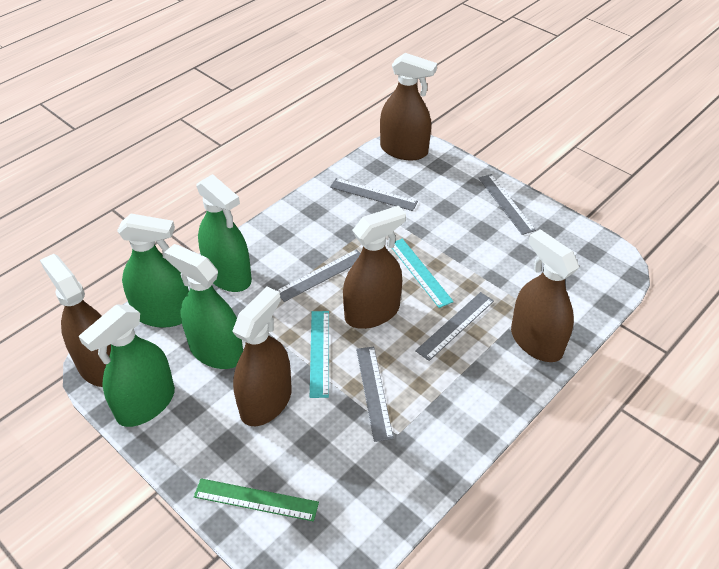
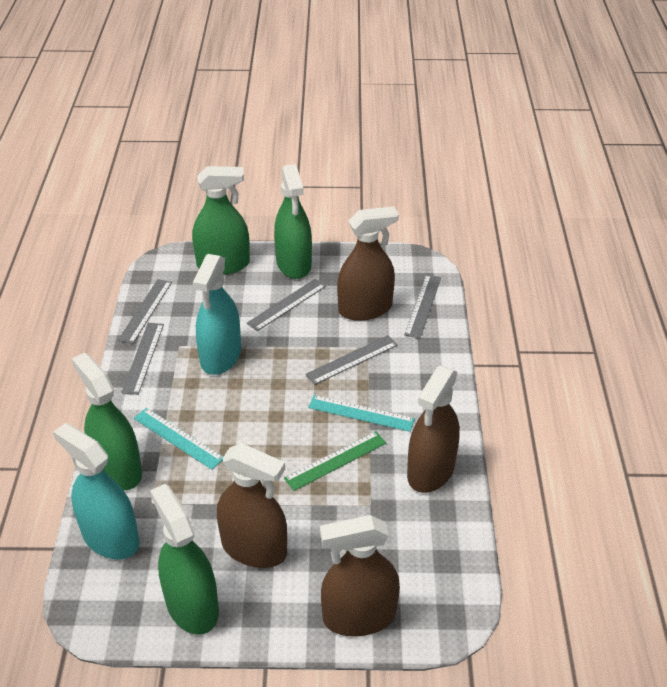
brown spray bottle: 5 -> 4
turquoise spray bottle: 0 -> 2

